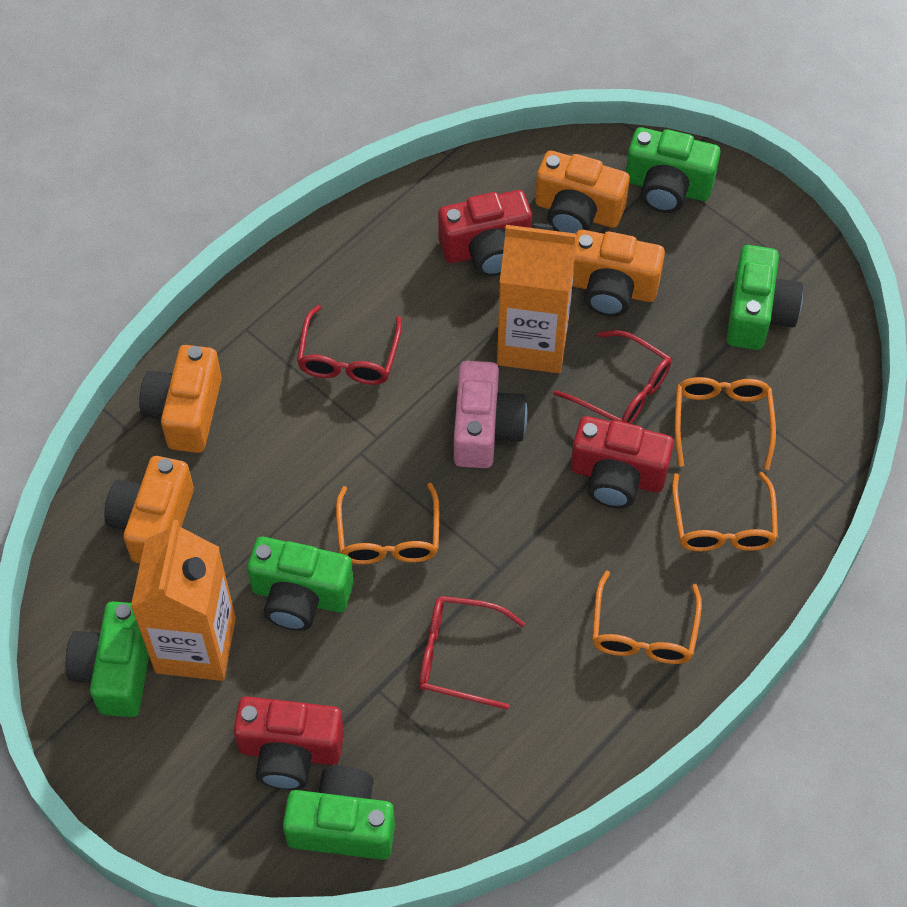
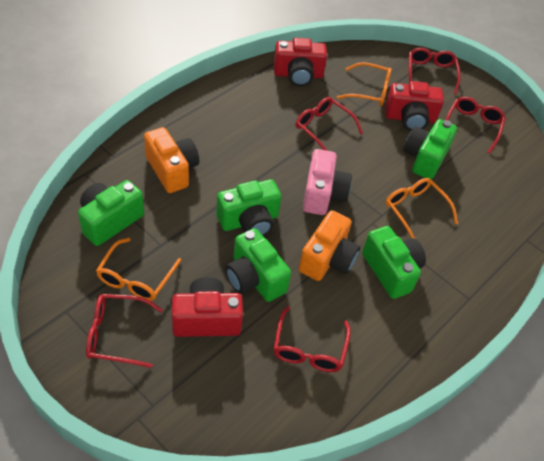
orange camera: 4 -> 2
orange carton: 2 -> 0
orange glasses: 4 -> 3
red glasses: 3 -> 5

